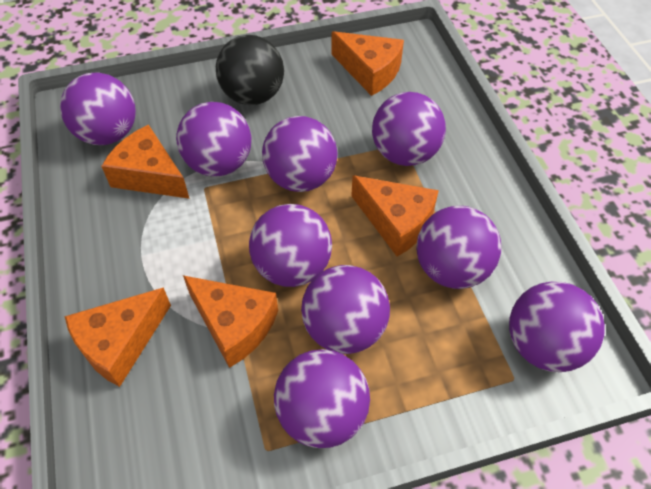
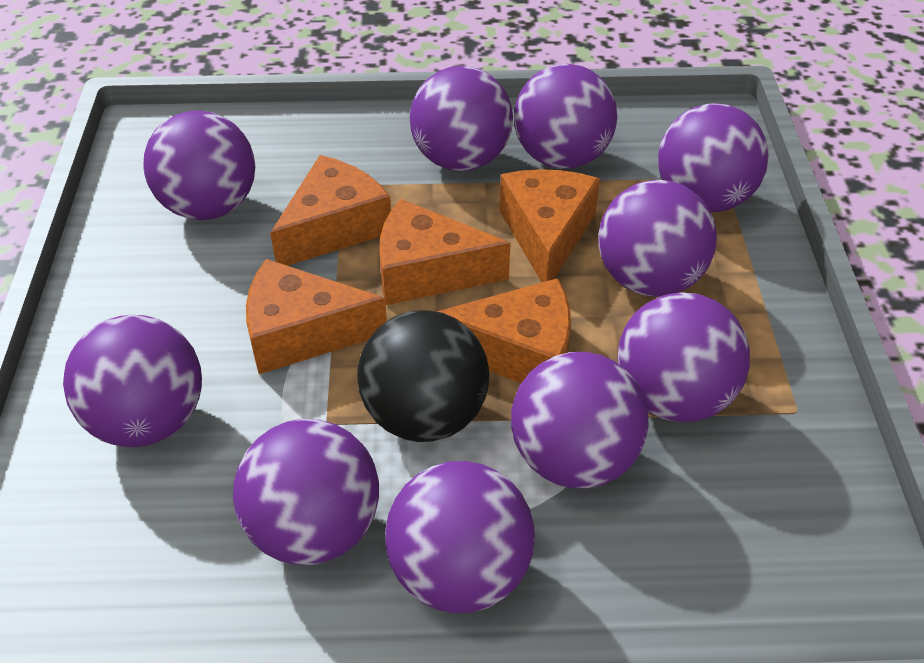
purple ball: 9 -> 10

